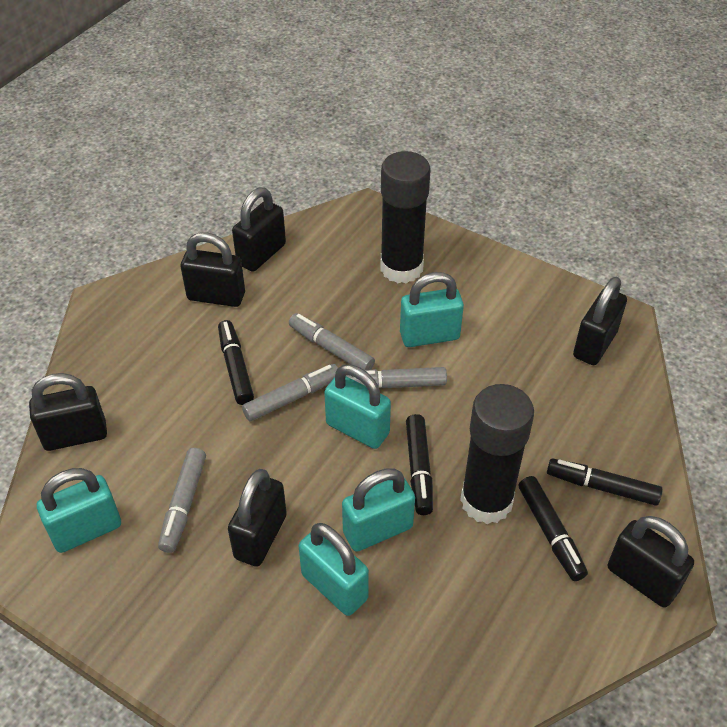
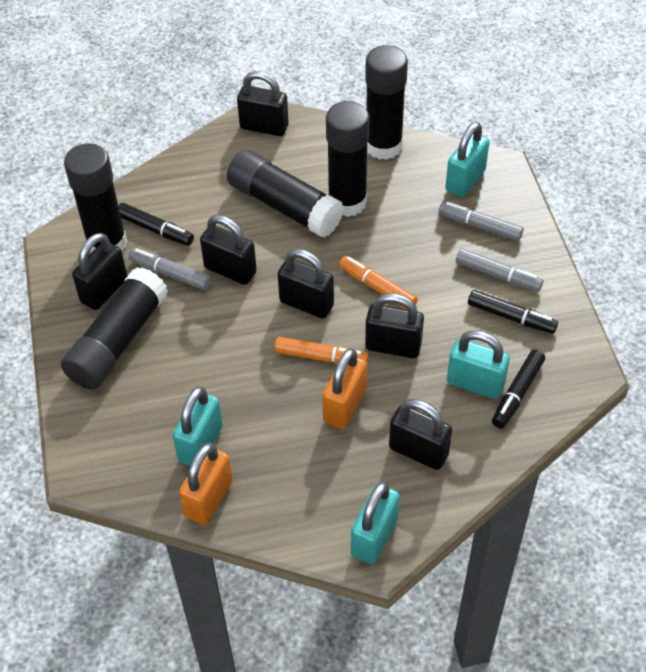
black glue stick: 2 -> 5
black marker: 4 -> 3
grey marker: 4 -> 3
orange marker: 0 -> 2
orange padlock: 0 -> 2
turquoise padlock: 5 -> 4

